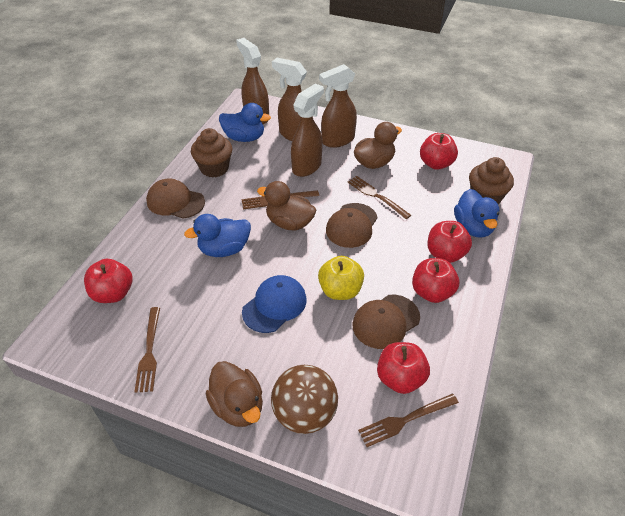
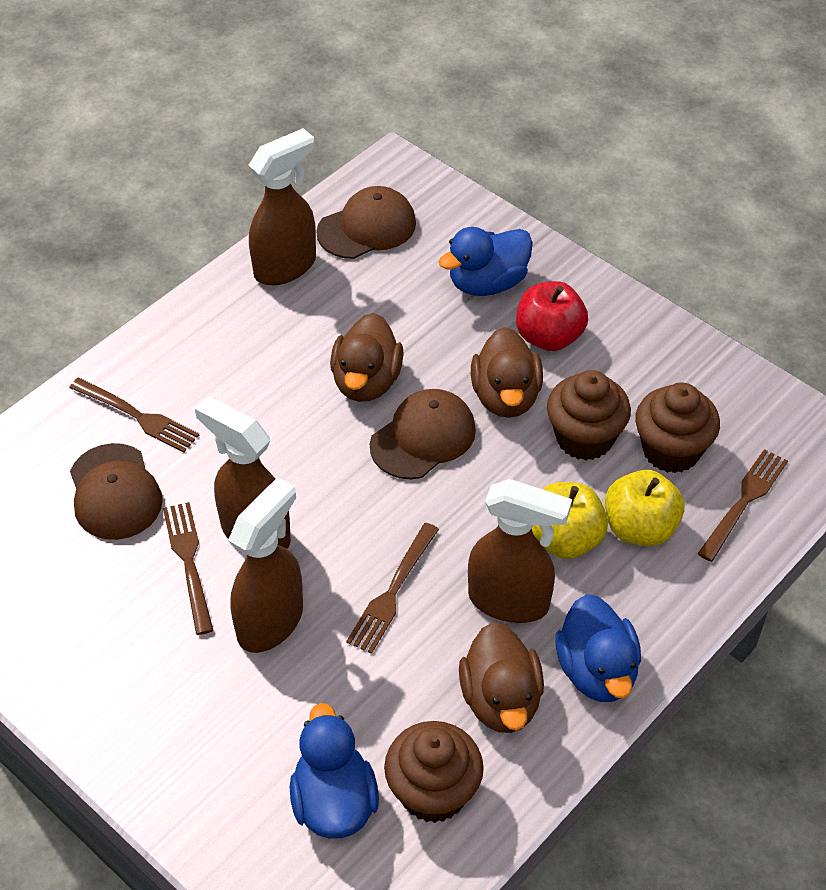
blue cap: 1 -> 0
brown ball: 1 -> 0
brown cupcake: 2 -> 3
red apple: 5 -> 1
yellow apple: 1 -> 2

